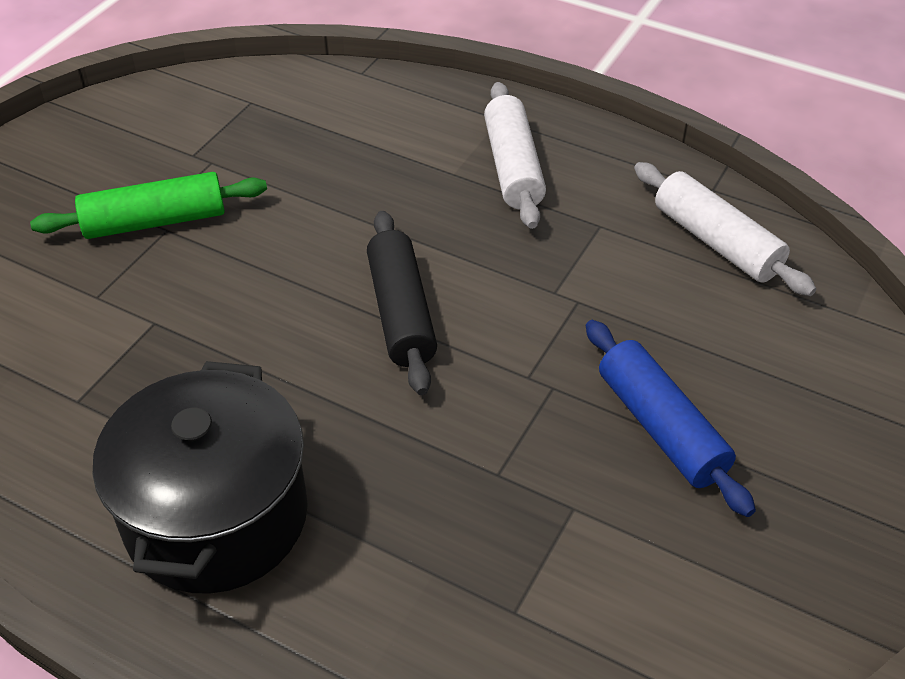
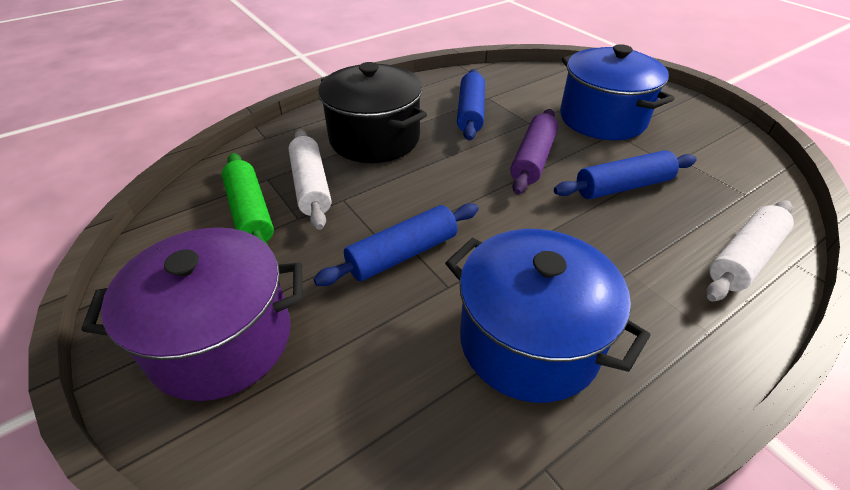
black rolling pin: 1 -> 0
blue pot: 0 -> 2
blue rolling pin: 1 -> 3
purple pot: 0 -> 1
purple rolling pin: 0 -> 1

